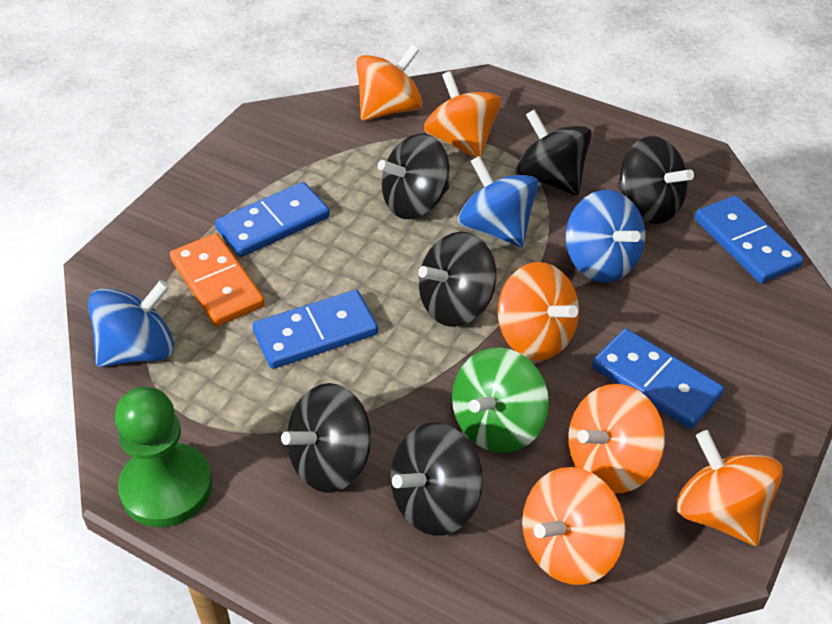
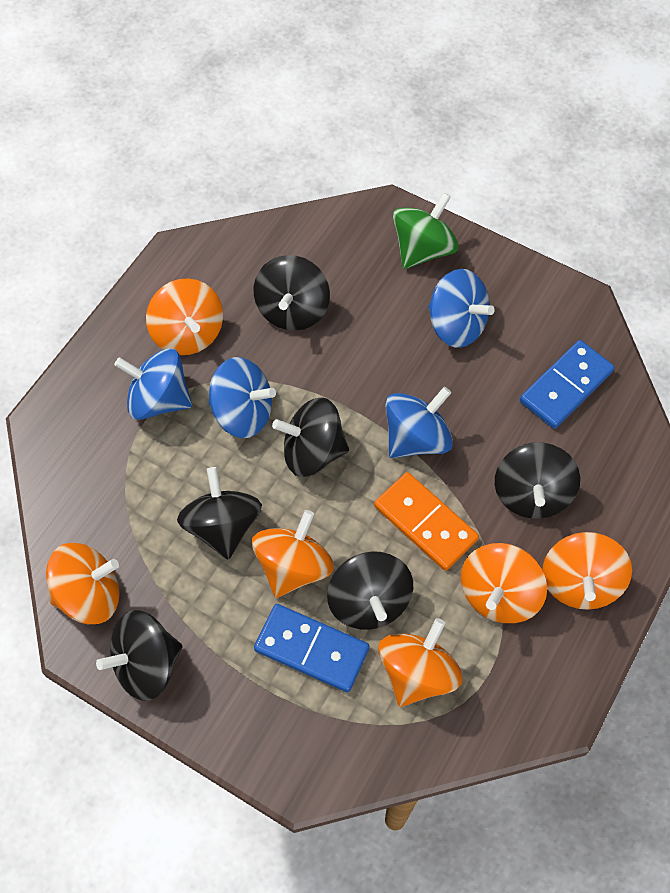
blue domino: 4 -> 2
blue spinning top: 3 -> 4
green pawn: 1 -> 0

